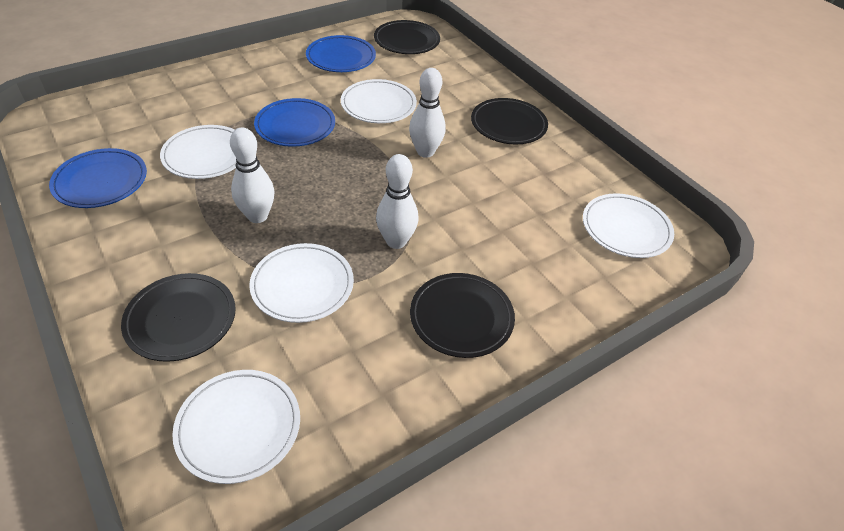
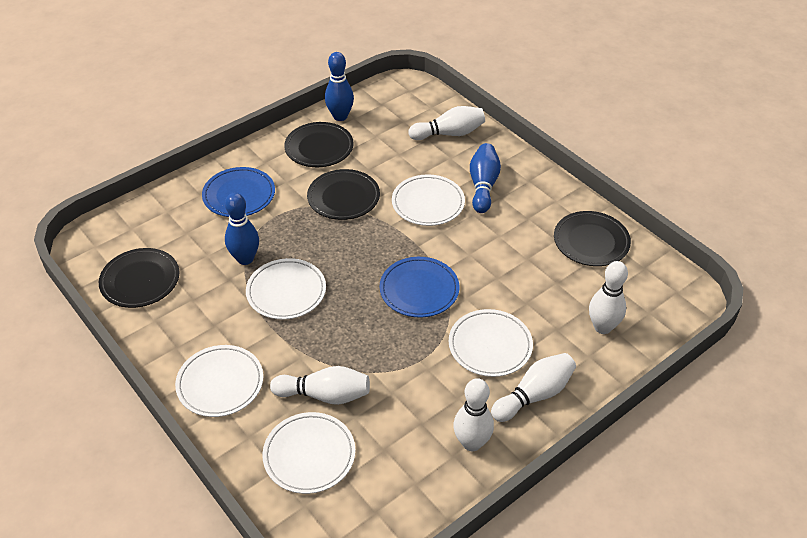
blue bowling pin: 0 -> 3
blue plate: 3 -> 2
white bowling pin: 3 -> 5

